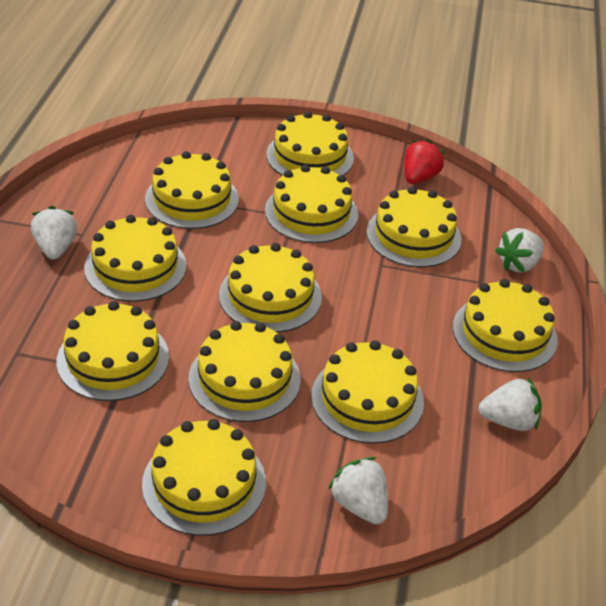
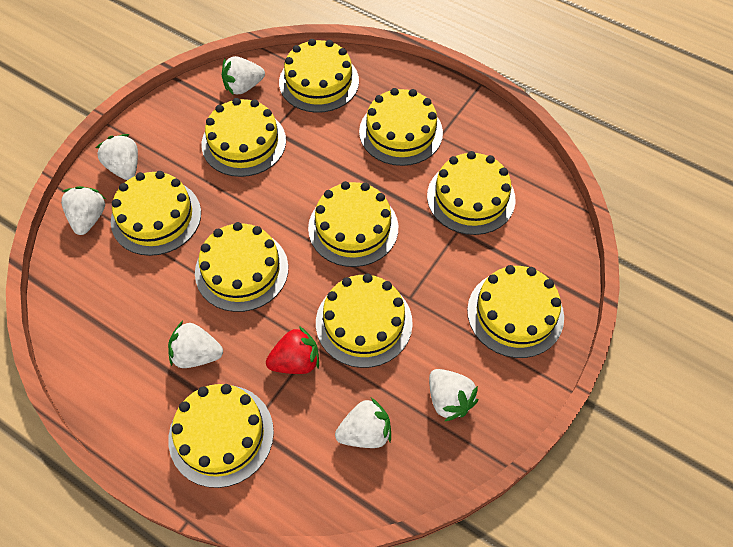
white strawberry: 4 -> 6
yellow cake: 11 -> 10

